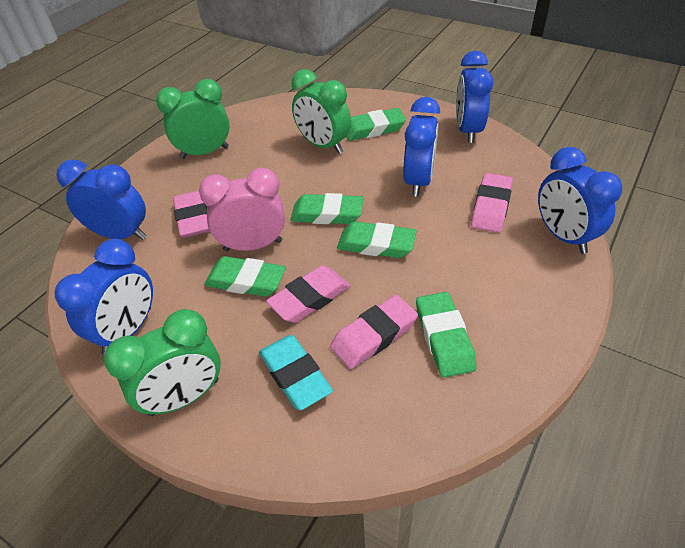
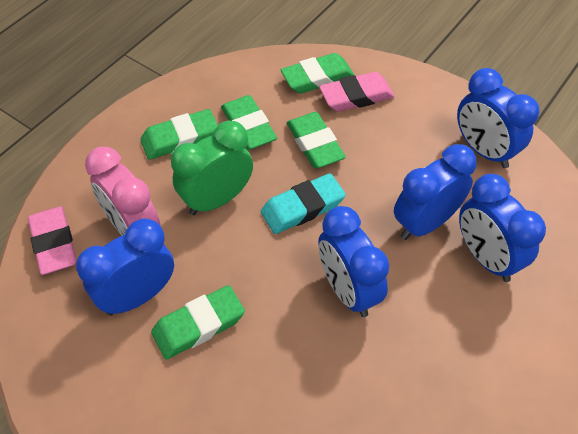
green clock: 3 -> 1
pink eraser: 4 -> 2

